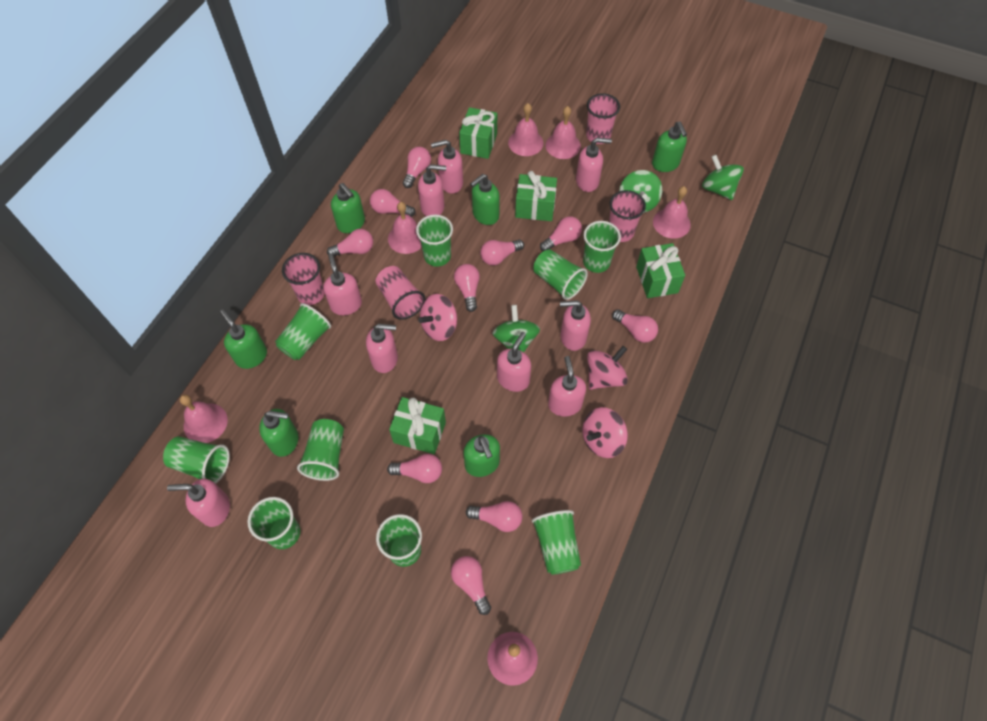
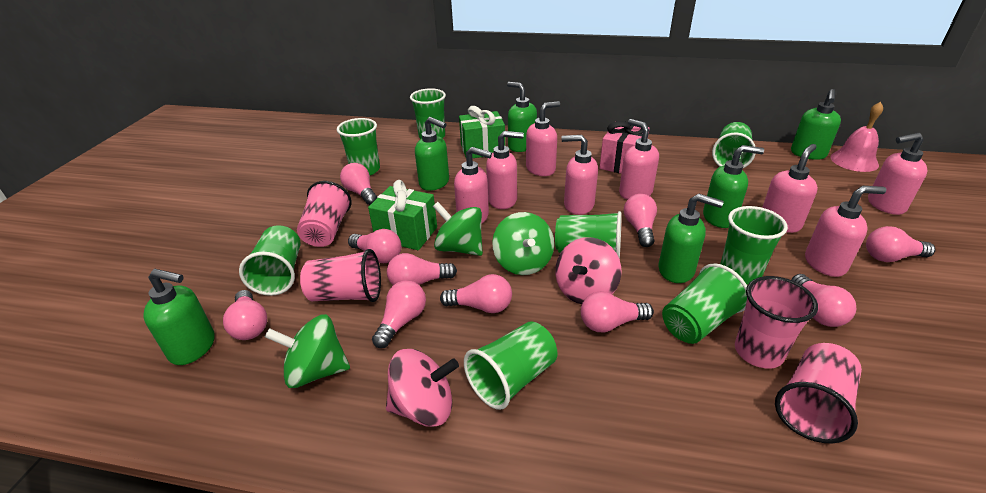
green cup: 9 -> 8
green gift: 4 -> 2
pink bell: 6 -> 1
pink gift: 0 -> 1
pink soap dispenser: 9 -> 8
pink spinning top: 3 -> 2

